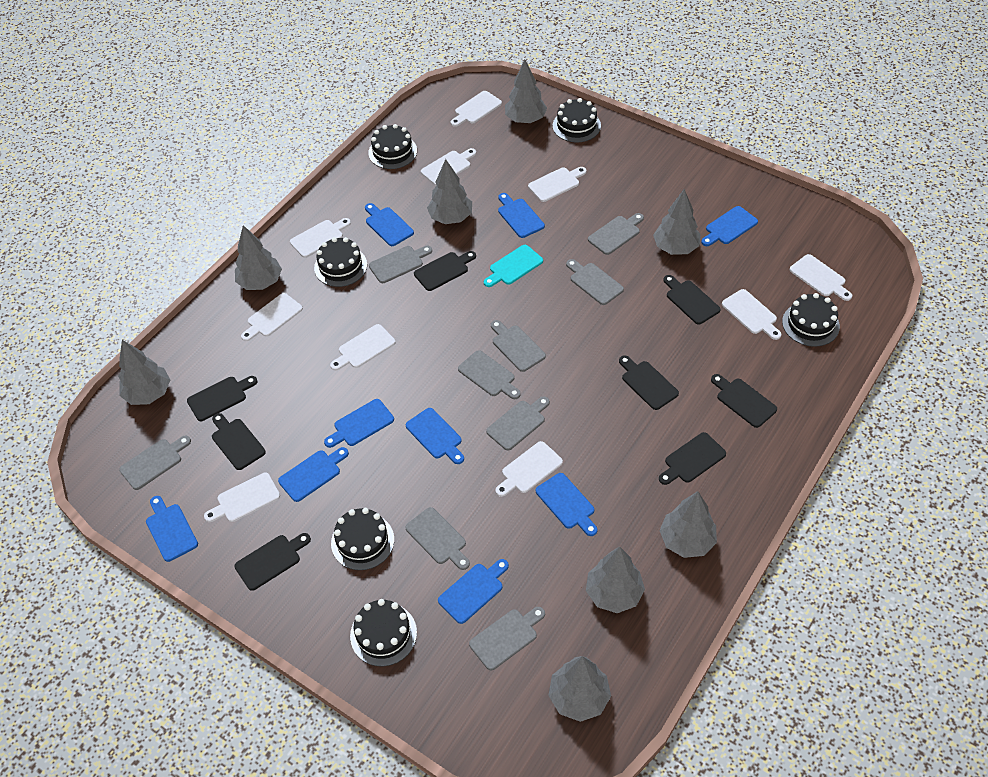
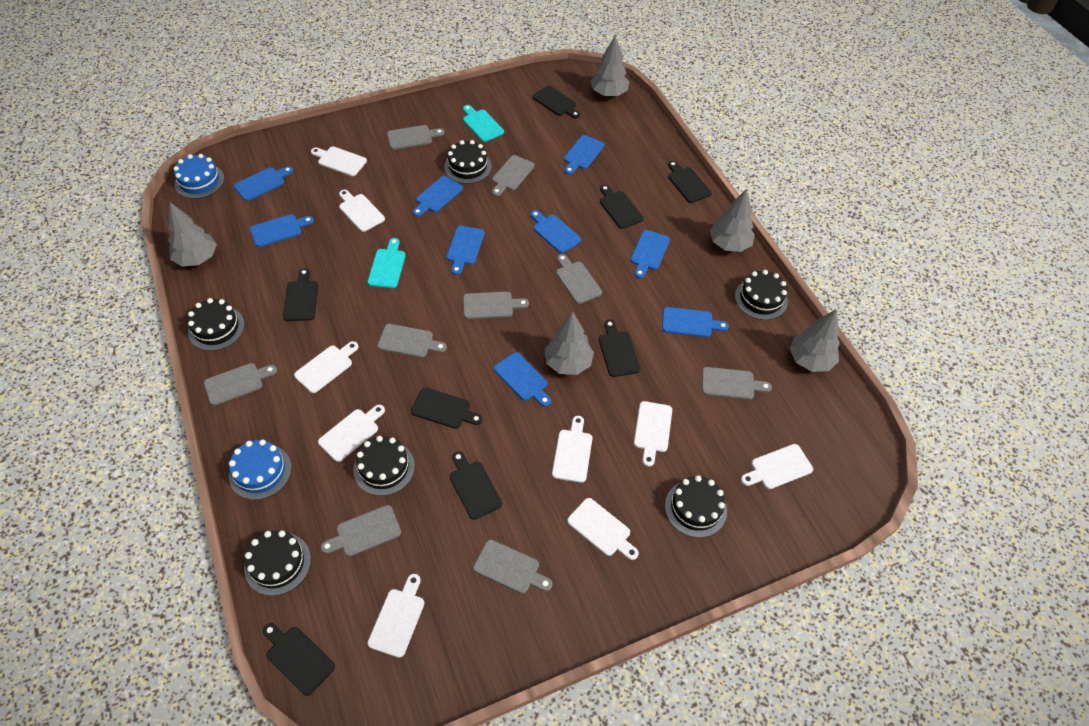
blue cake: 0 -> 2
grey tree: 8 -> 5
turquoise cutting board: 1 -> 2
white cutting board: 10 -> 9

